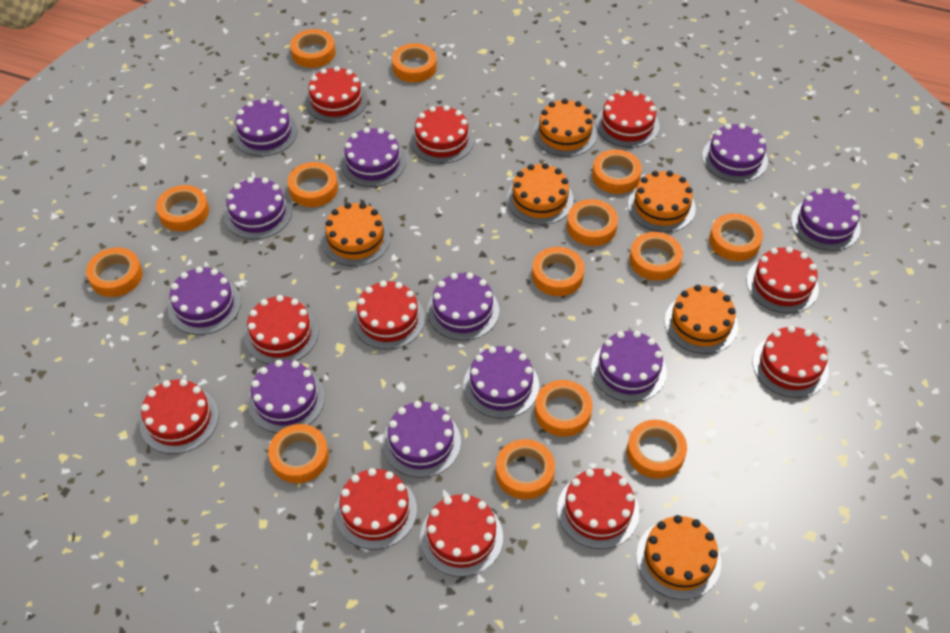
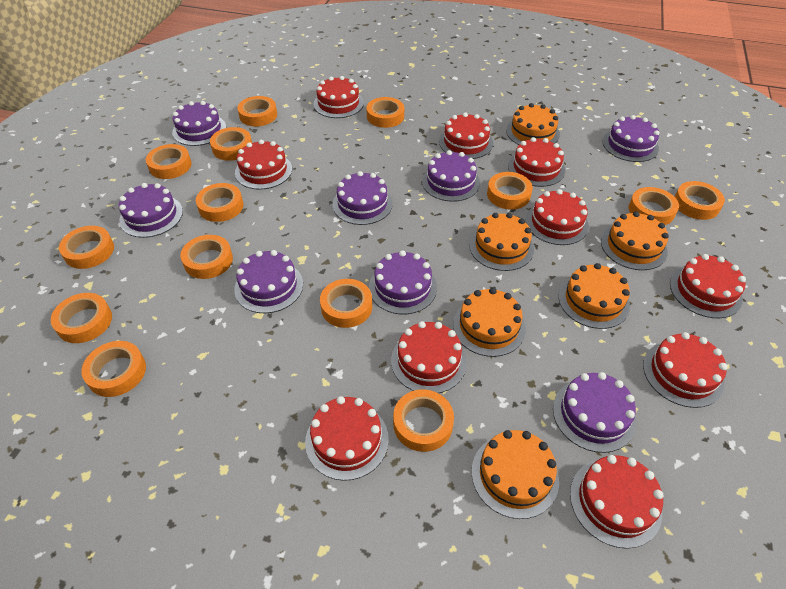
purple cake: 11 -> 8
red cake: 11 -> 10

